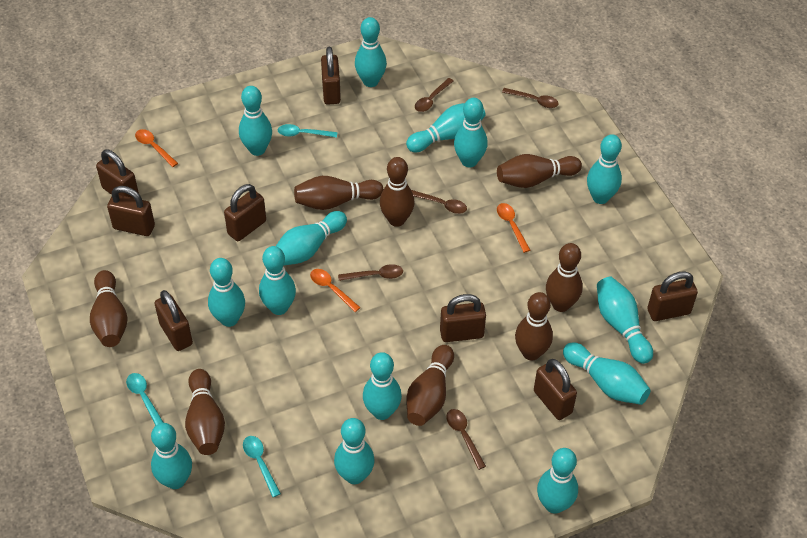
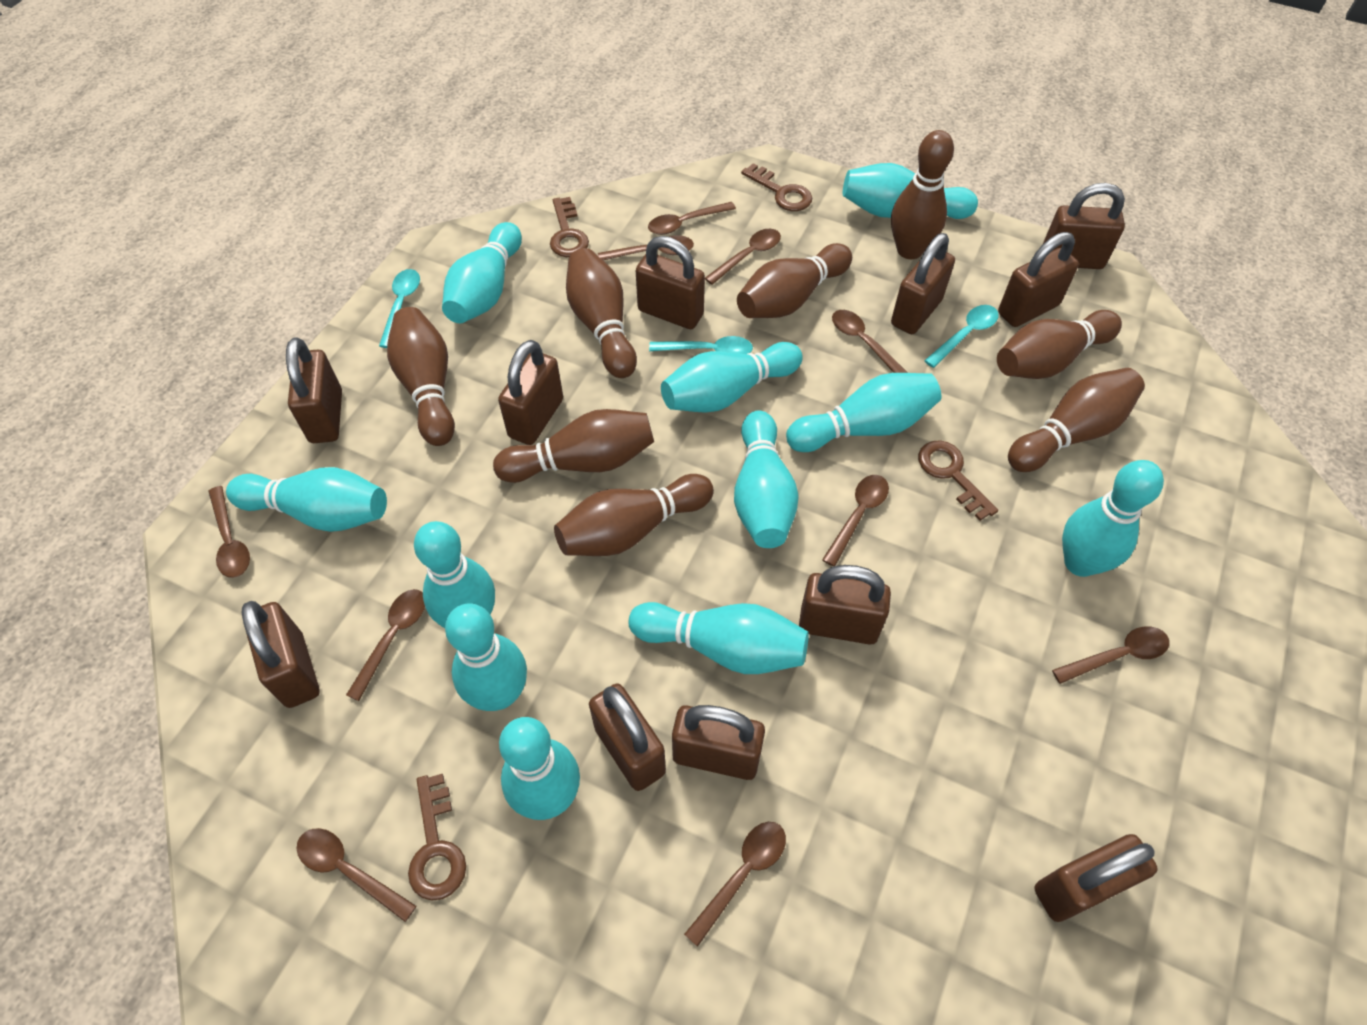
brown key: 0 -> 4
brown padlock: 8 -> 11
brown spoon: 5 -> 10
orange spoon: 3 -> 0
turquoise bowling pin: 14 -> 11

